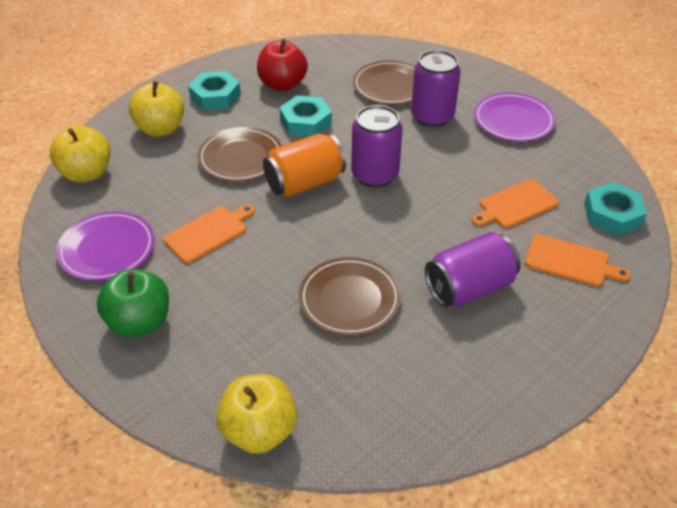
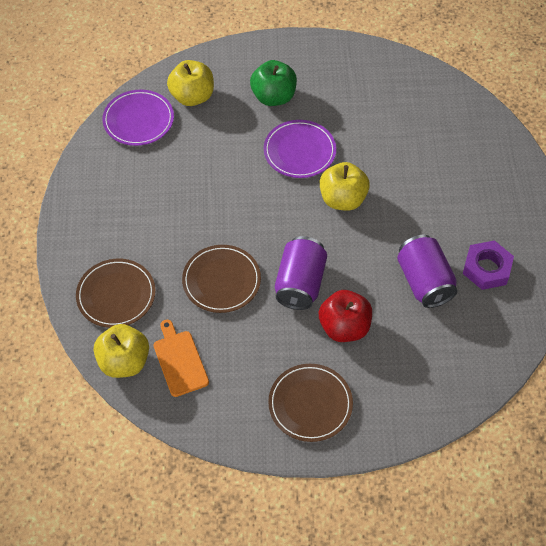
orange can: 1 -> 0
orange cutting board: 3 -> 1
purple can: 3 -> 2
purple nut: 0 -> 1
turquoise nut: 3 -> 0

